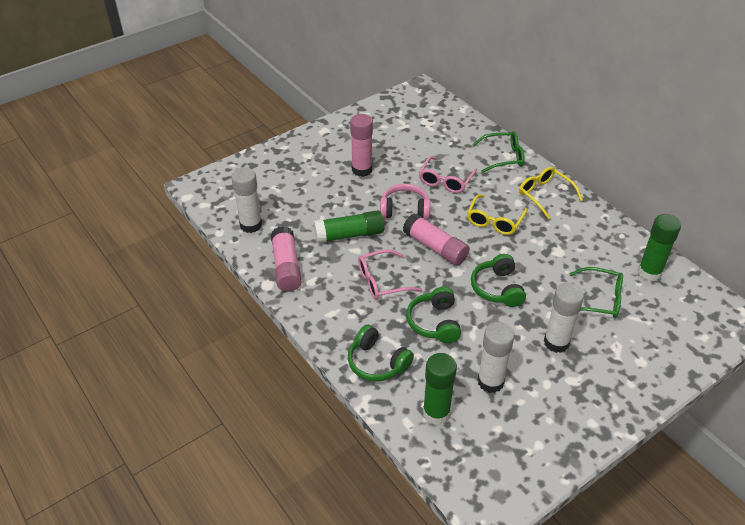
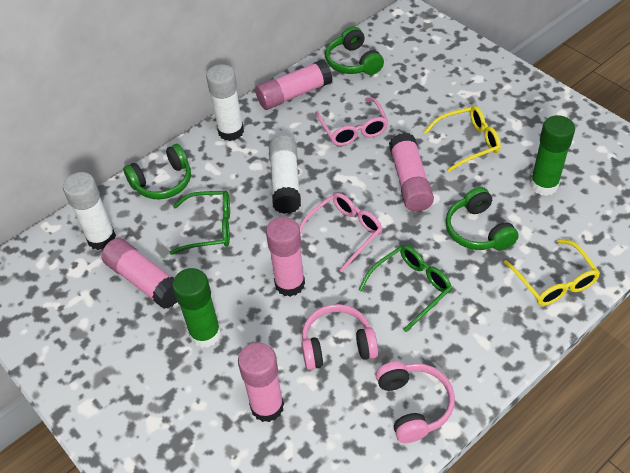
green glue stick: 3 -> 2
pink glue stick: 3 -> 5
pink headphones: 1 -> 2

